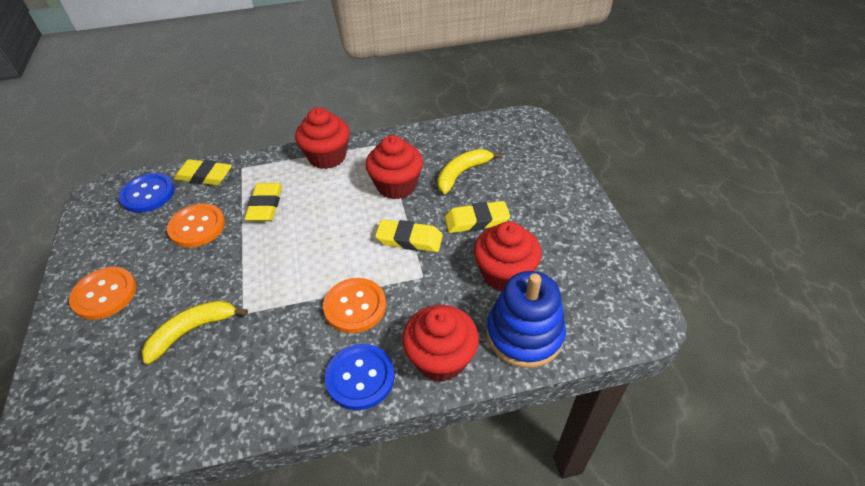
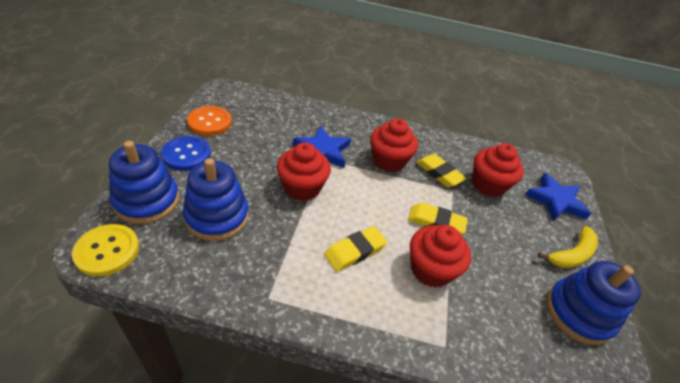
blue button: 2 -> 1
blue stacking toy: 1 -> 3
blue star: 0 -> 2
orange button: 3 -> 1
yellow banana: 2 -> 1
yellow button: 0 -> 1
yellow eraser: 4 -> 3

